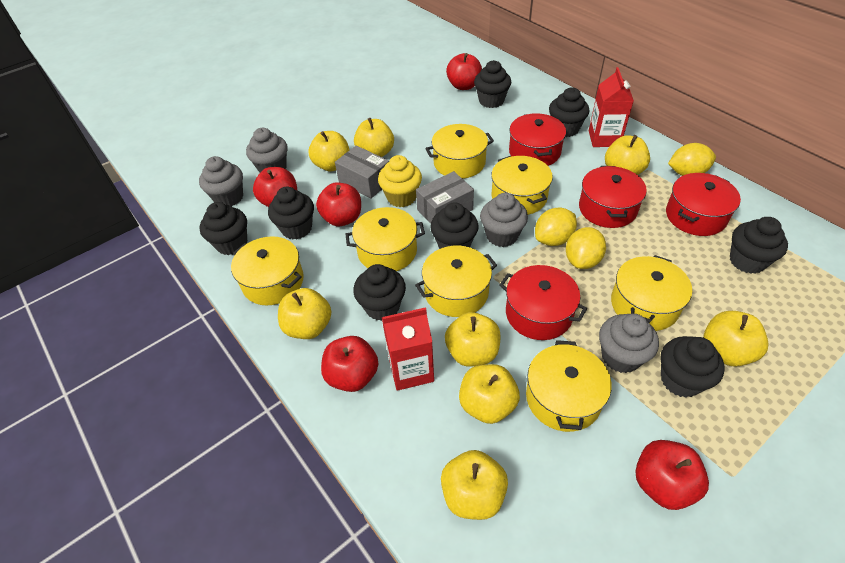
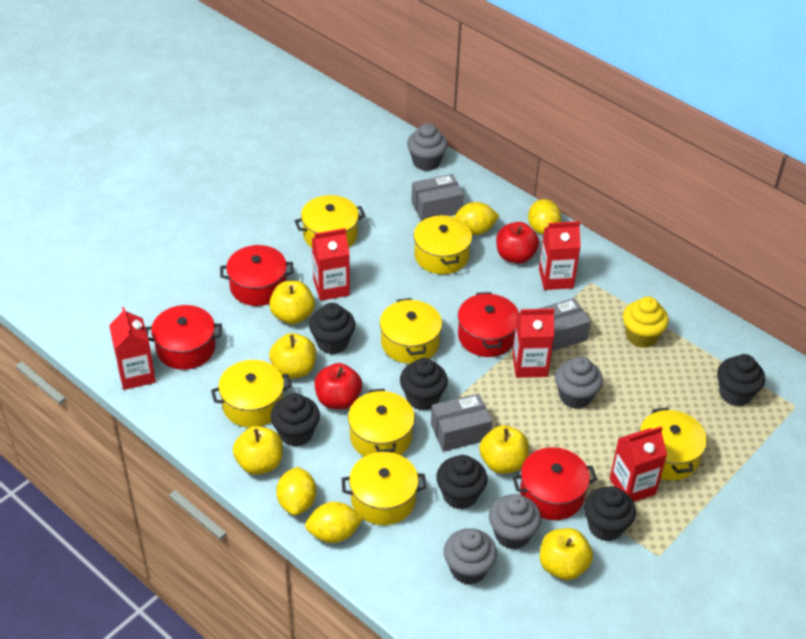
black cupcake: 8 -> 6
grey box: 2 -> 3
red apple: 5 -> 2
red carton: 2 -> 5
yellow apple: 8 -> 5
yellow lemon: 3 -> 4

